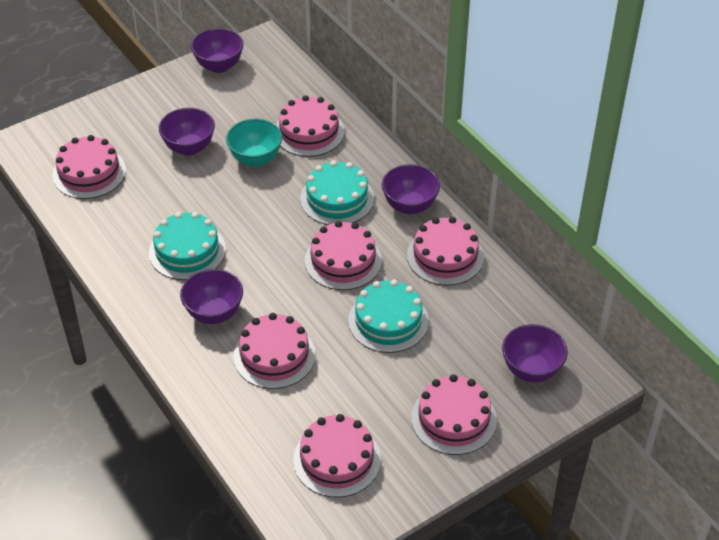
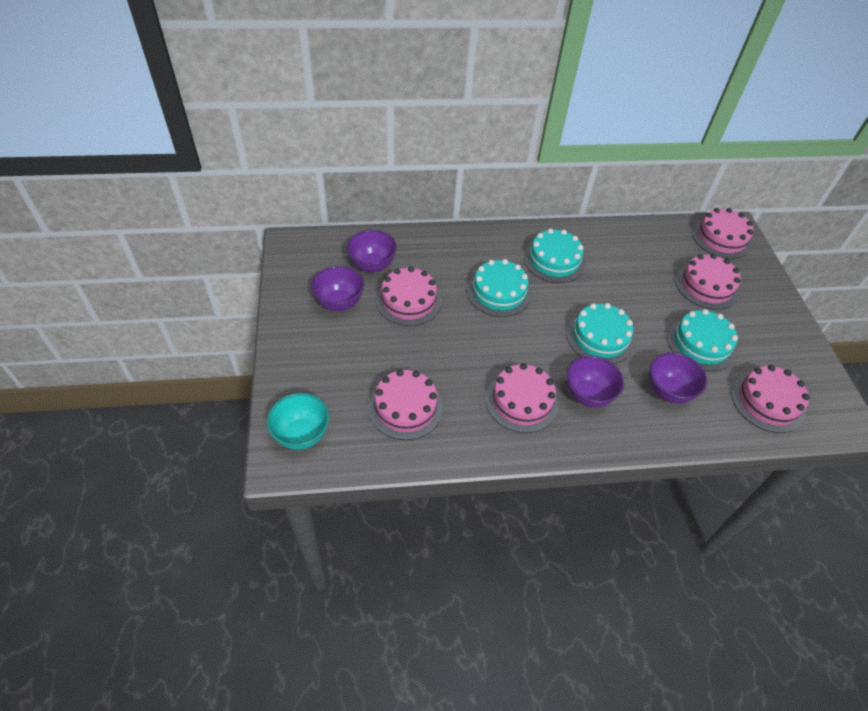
pink cake: 7 -> 6
purple bowl: 5 -> 4
turquoise cake: 3 -> 4

